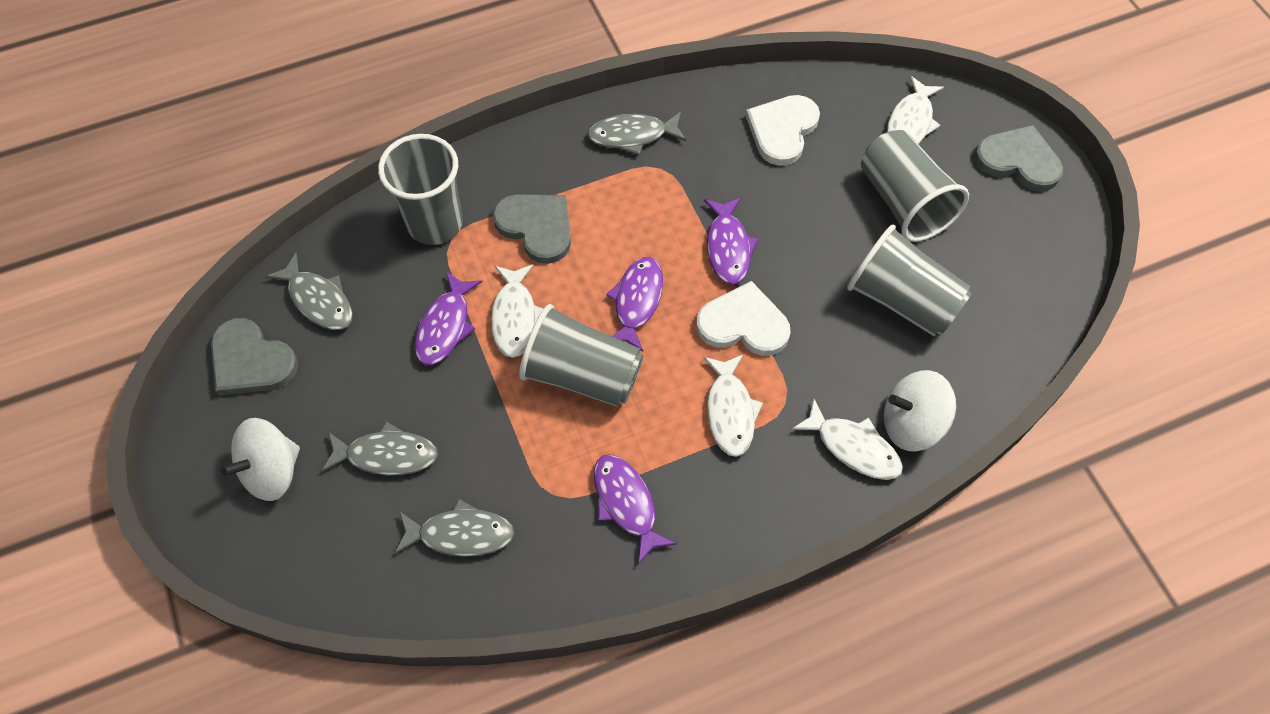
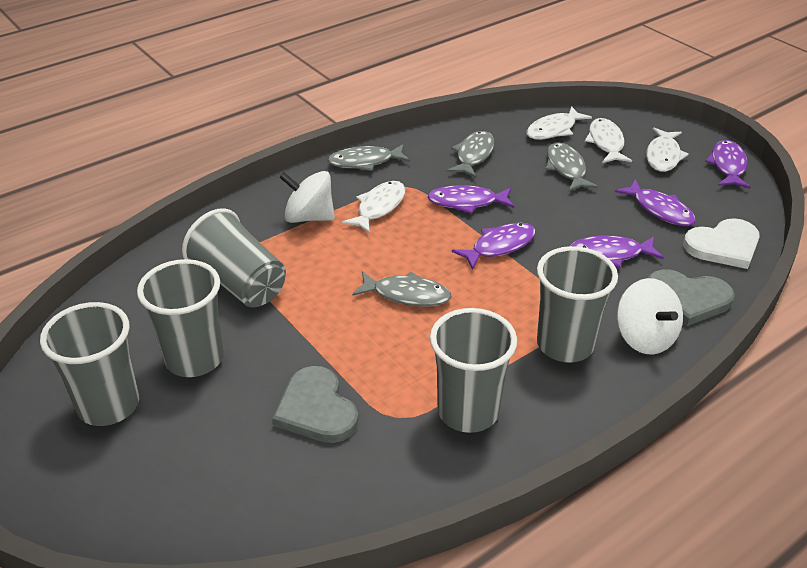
grey cup: 4 -> 5
grey heart: 3 -> 2
purple fish: 4 -> 5
white heart: 2 -> 1

